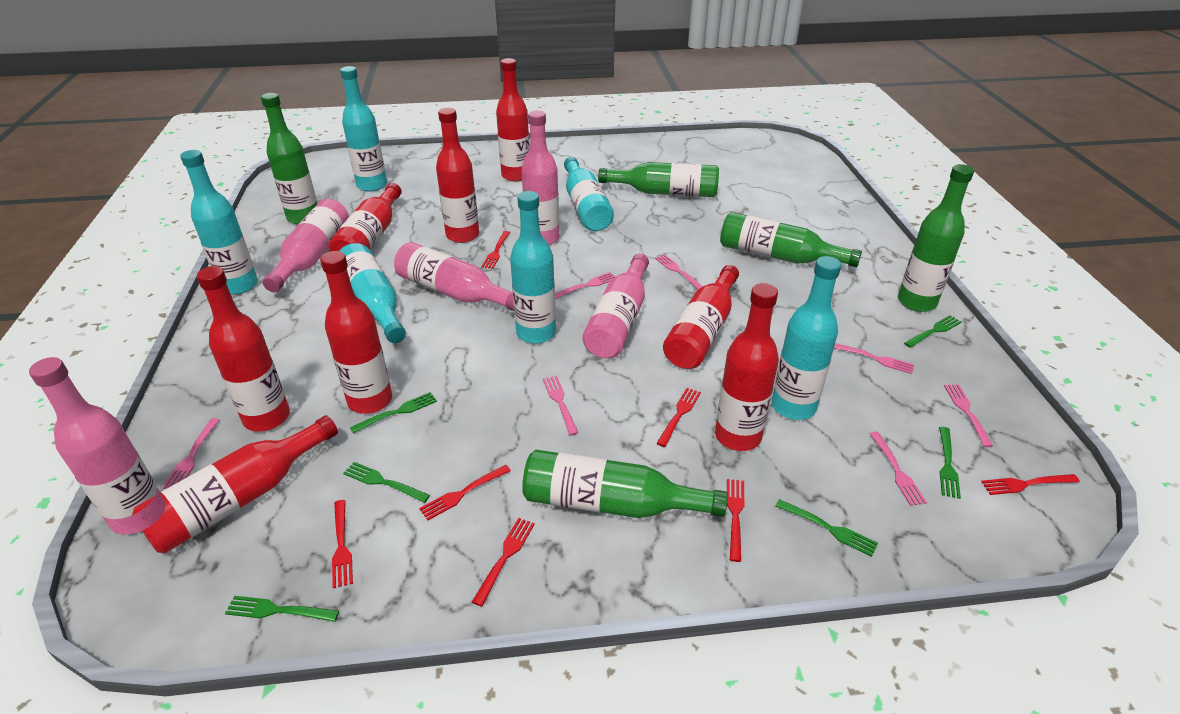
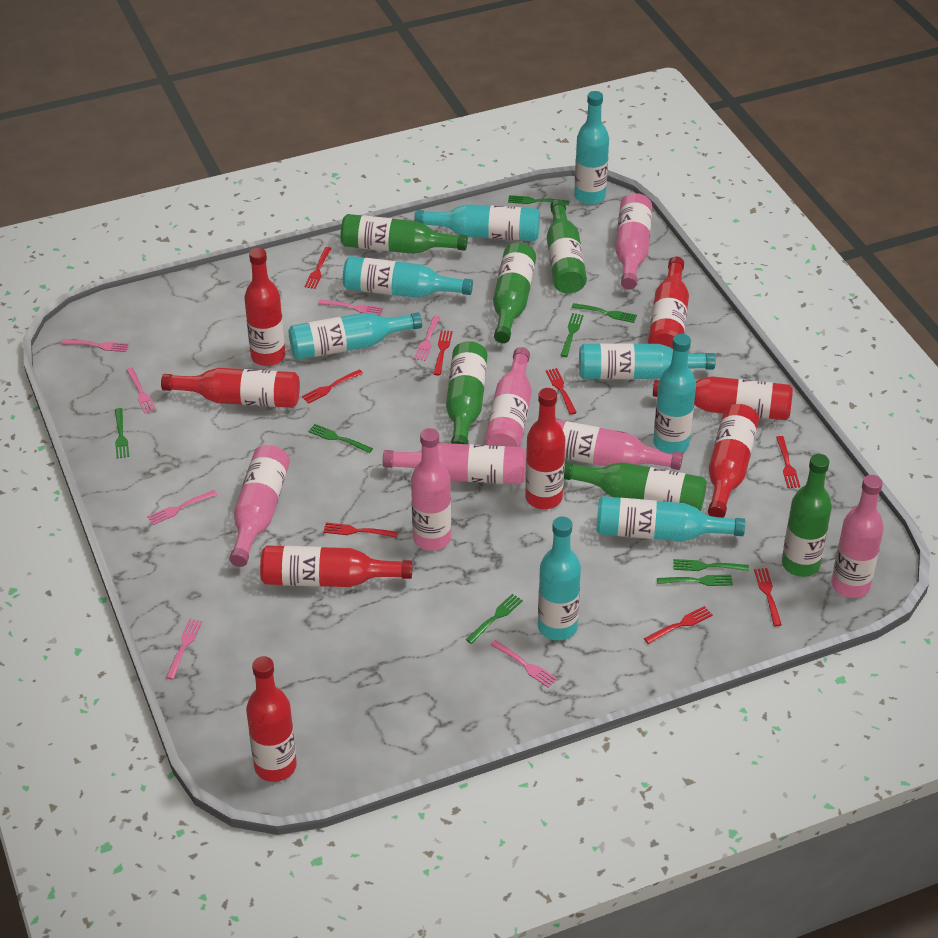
green bottle: 5 -> 6
green fork: 6 -> 8
pink bottle: 5 -> 7
red fork: 7 -> 8
turquoise bottle: 6 -> 8

